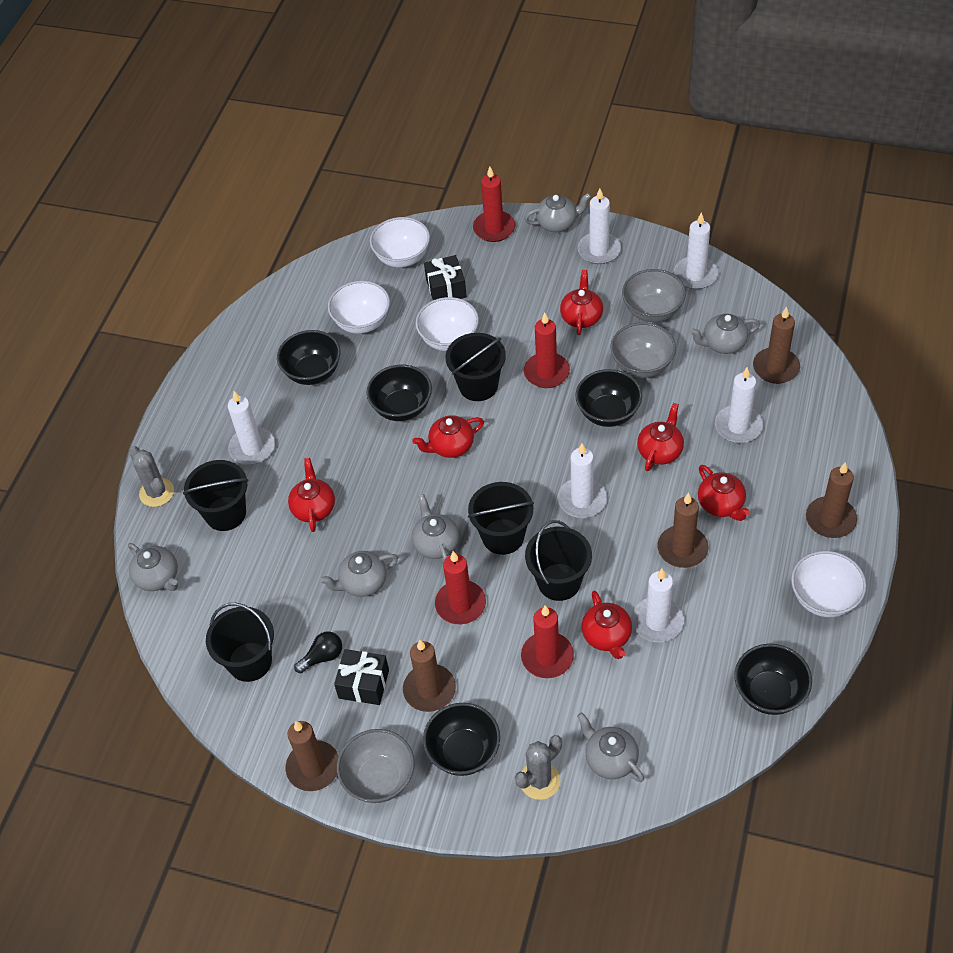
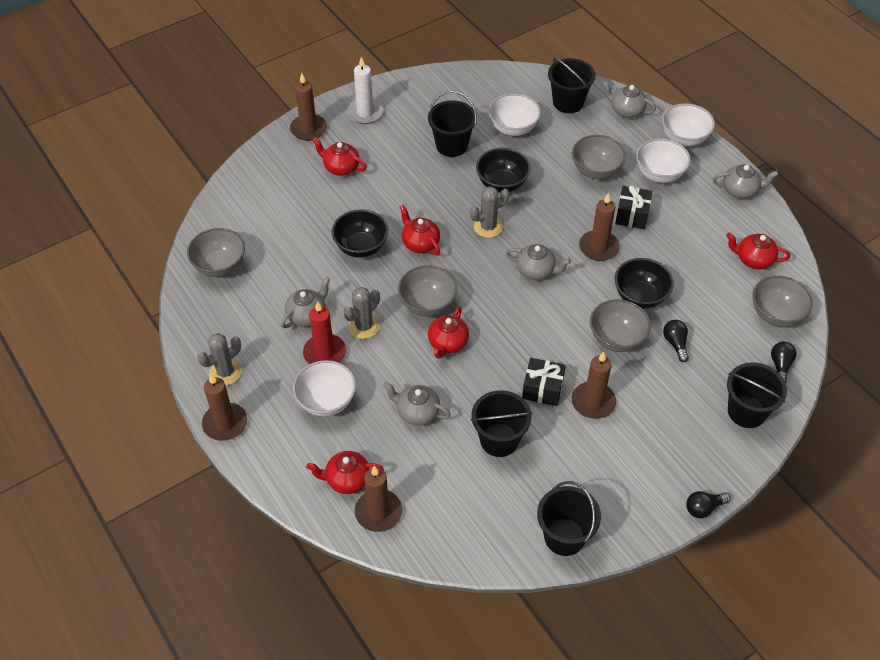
black bowl: 5 -> 3
black light bulb: 1 -> 3
grey bowl: 3 -> 5
grey cactus: 2 -> 3
grey teapot: 6 -> 5
red candle: 4 -> 1
red teapot: 6 -> 5
white candle: 6 -> 1

